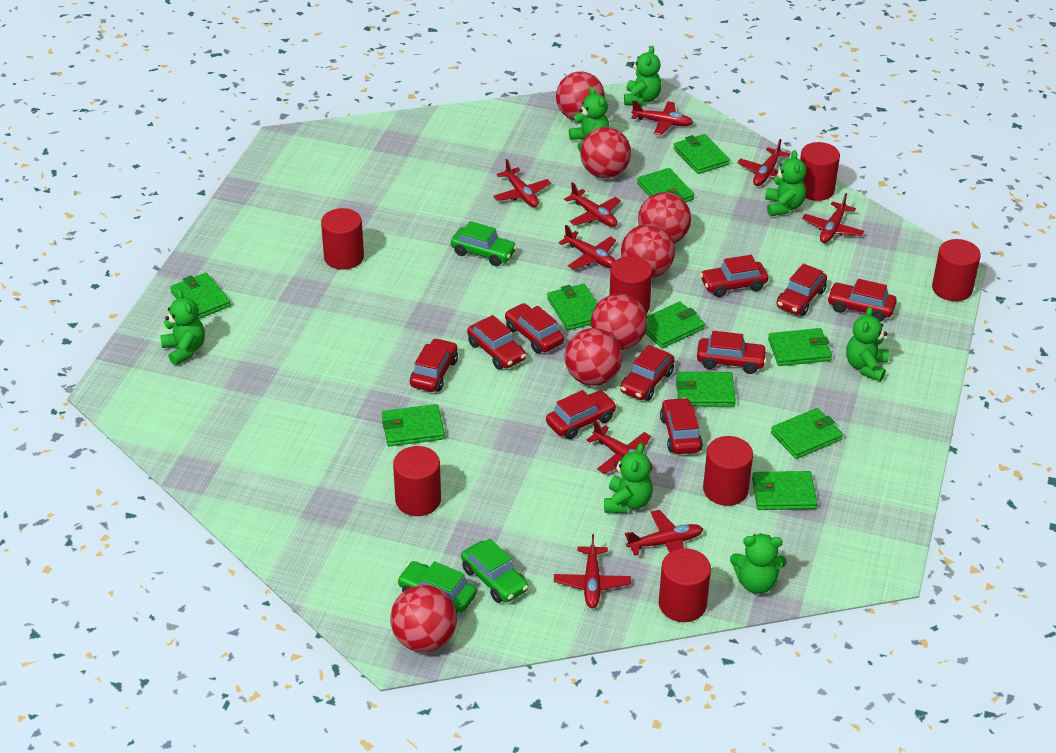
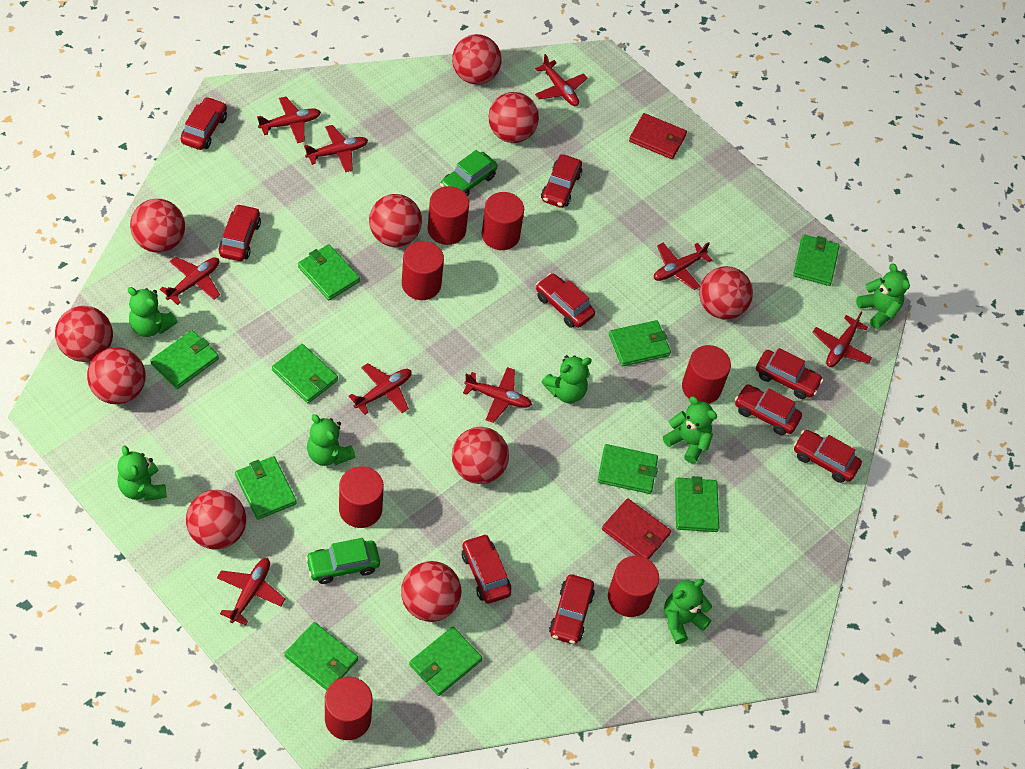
green car: 3 -> 2
red ball: 7 -> 10
red car: 10 -> 9
red wallet: 0 -> 2

